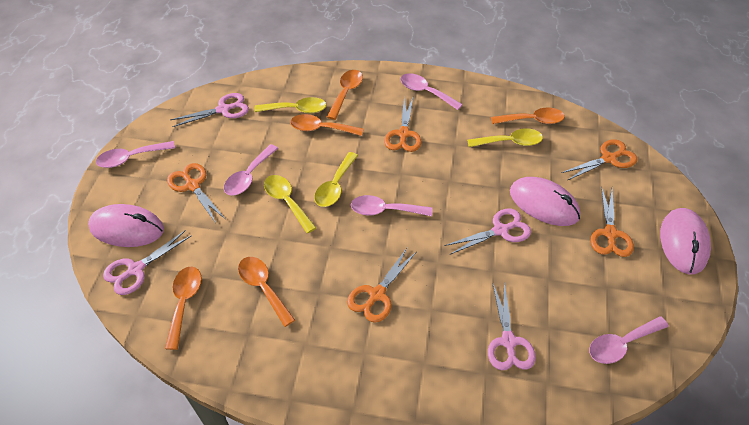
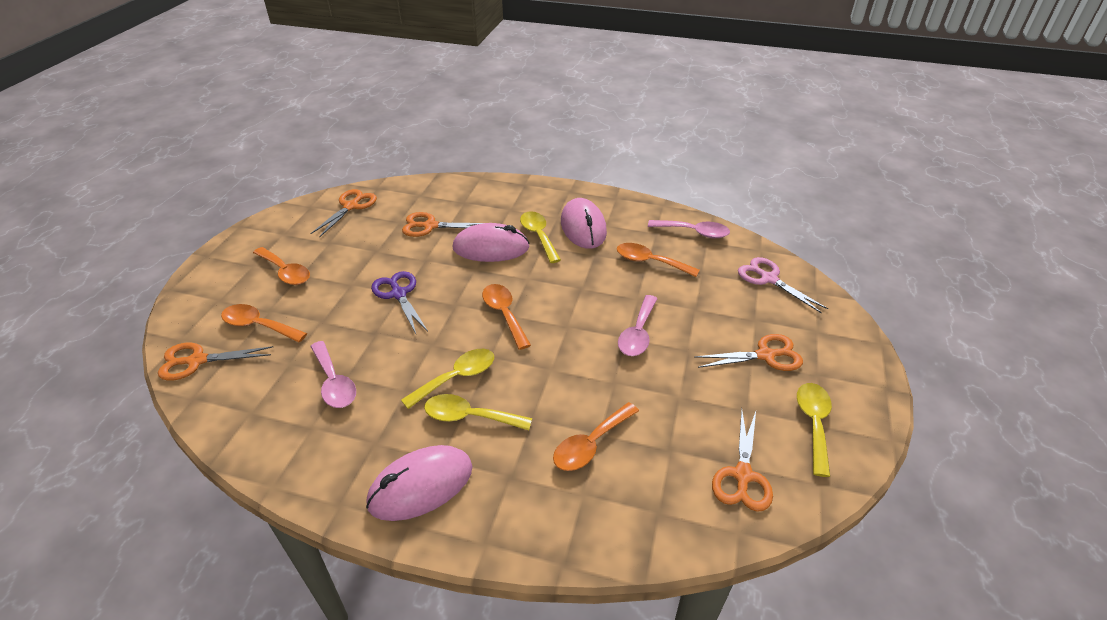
pink scissors: 4 -> 1
pink spoon: 5 -> 3
purple scissors: 0 -> 1

